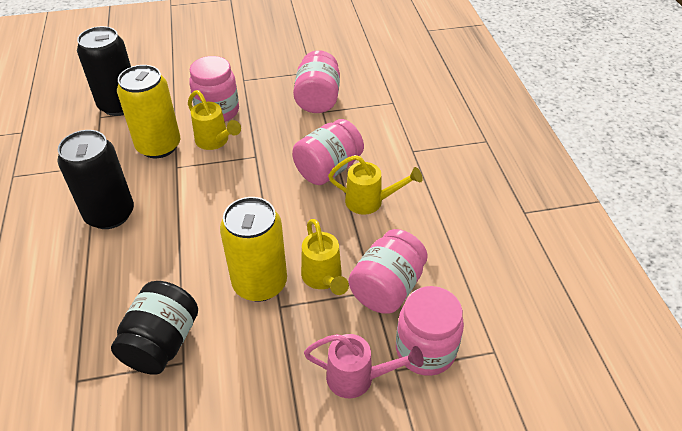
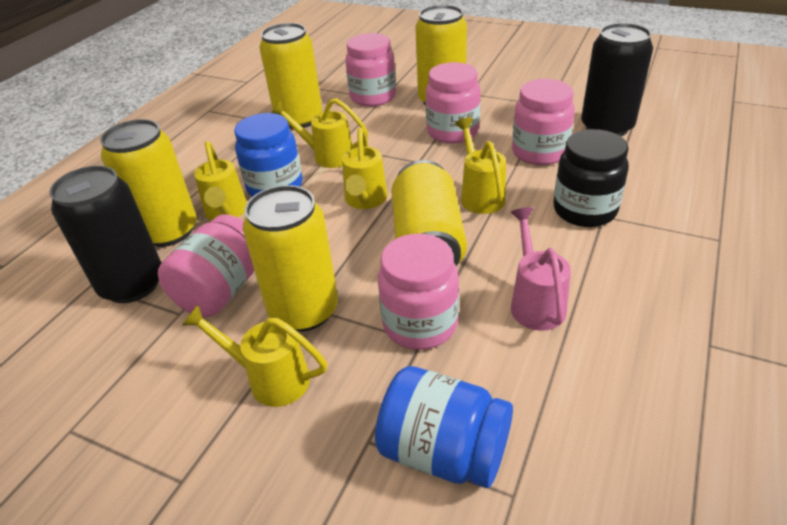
blue jar: 0 -> 2
yellow can: 2 -> 5
yellow watering can: 3 -> 5

